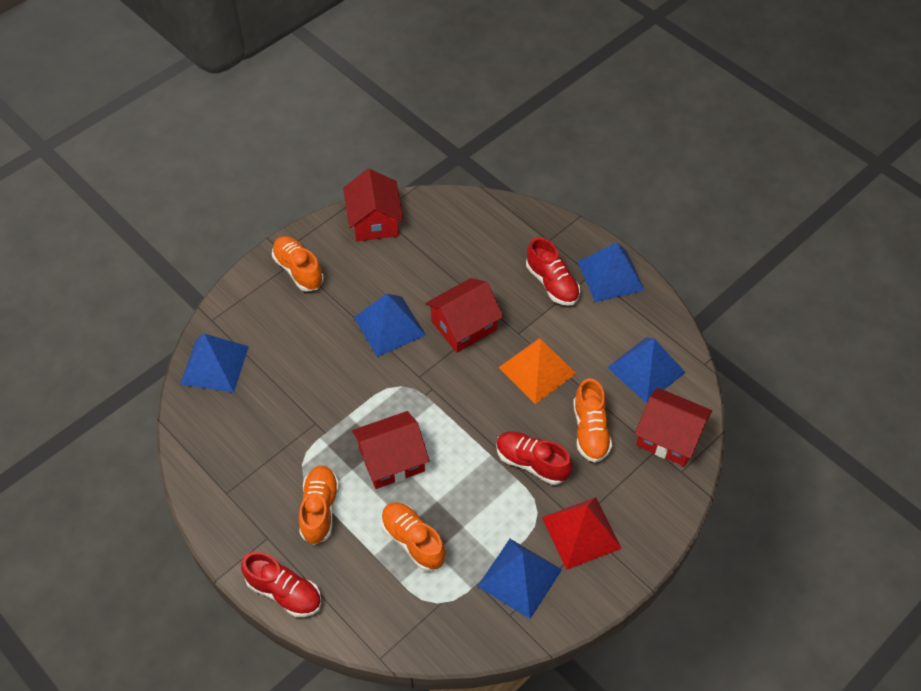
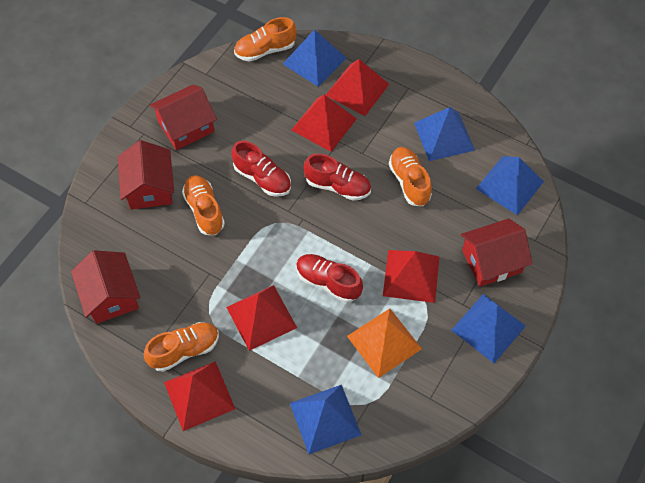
red pyramid: 1 -> 5

